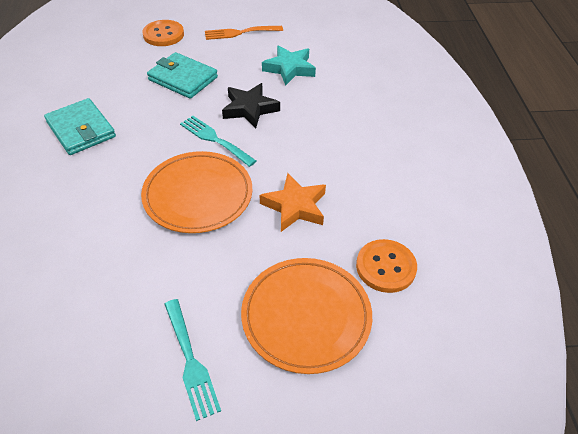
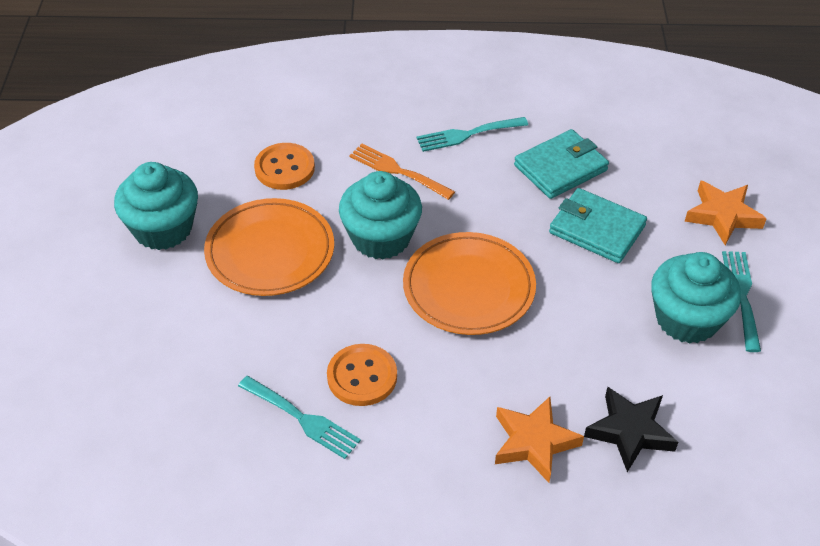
orange star: 1 -> 2
turquoise cupcake: 0 -> 3
turquoise fork: 2 -> 3
turquoise star: 1 -> 0

